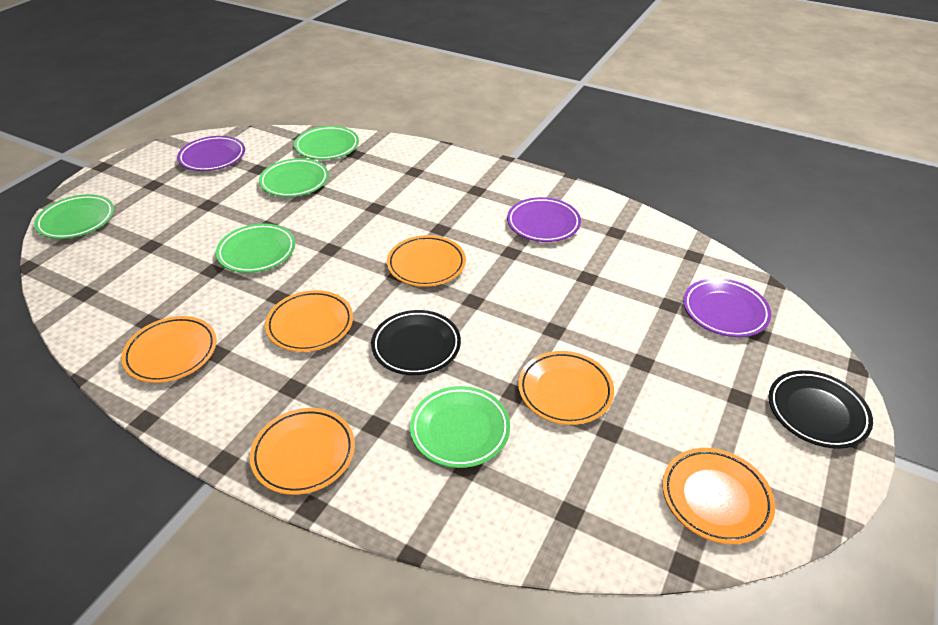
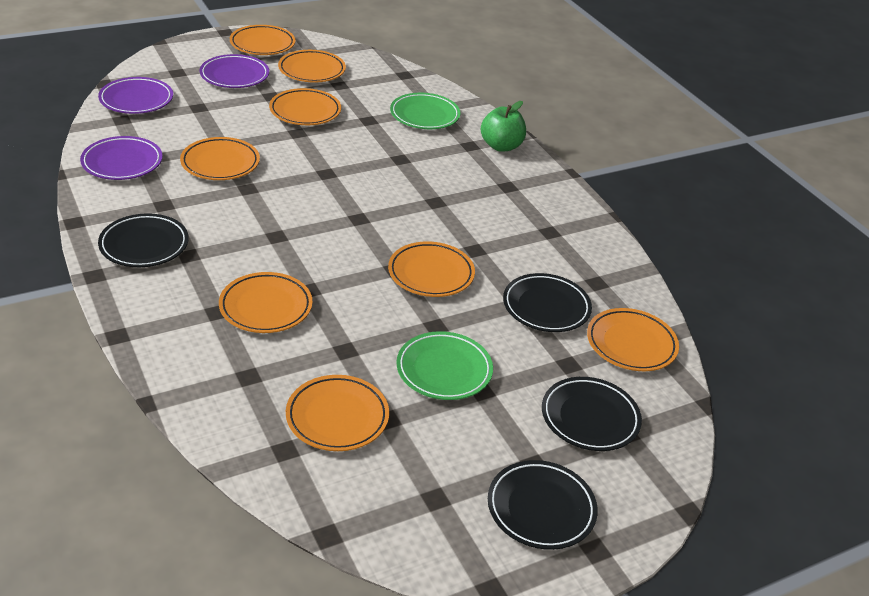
black plate: 2 -> 4
green apple: 0 -> 1
green plate: 5 -> 2
orange plate: 6 -> 8

